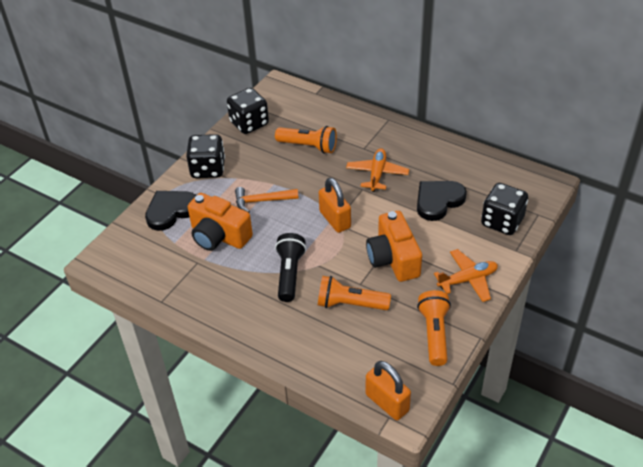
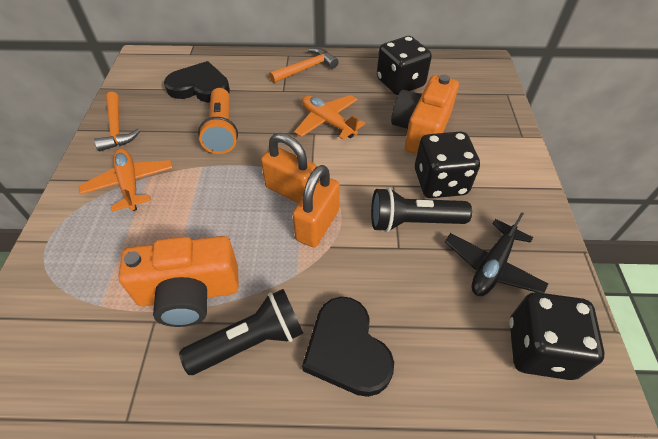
black flashlight: 1 -> 2
black plane: 0 -> 1
orange flashlight: 3 -> 1
orange hammer: 1 -> 2

